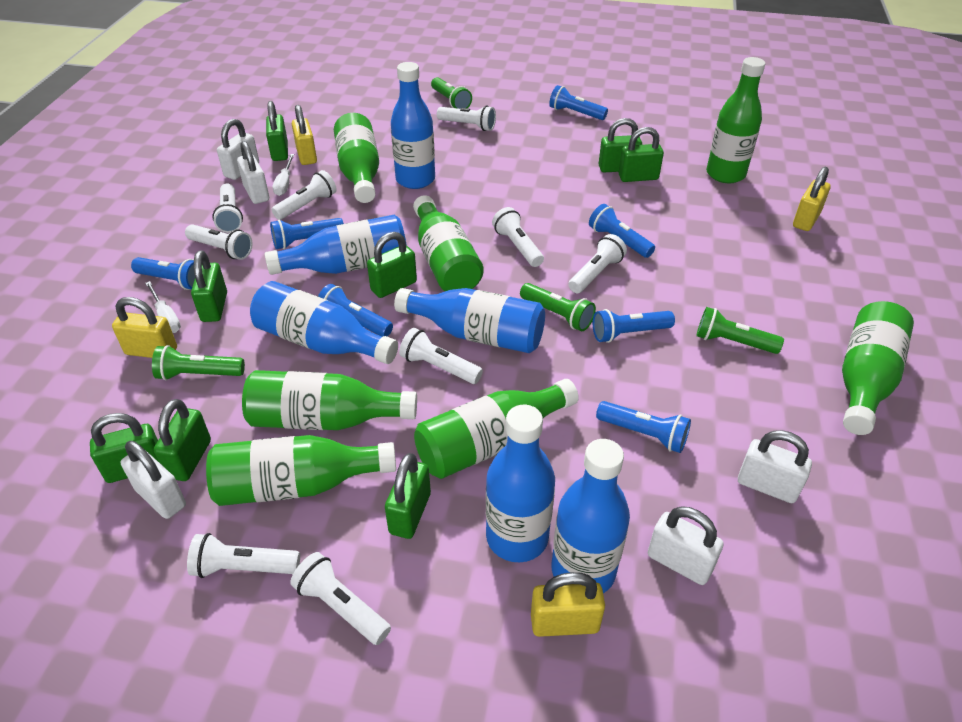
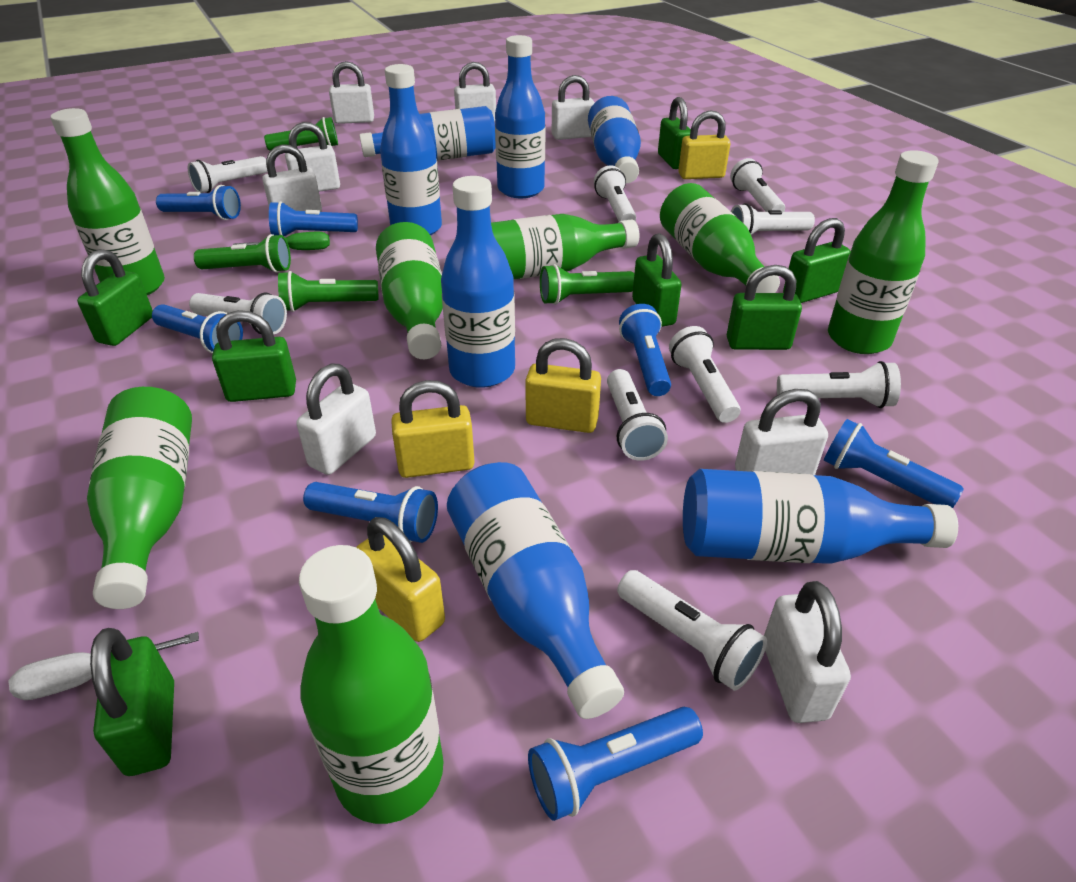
blue bottle: 6 -> 7
green padlock: 8 -> 7
green screwdriver: 0 -> 1
white padlock: 5 -> 8
white screwdriver: 2 -> 1

